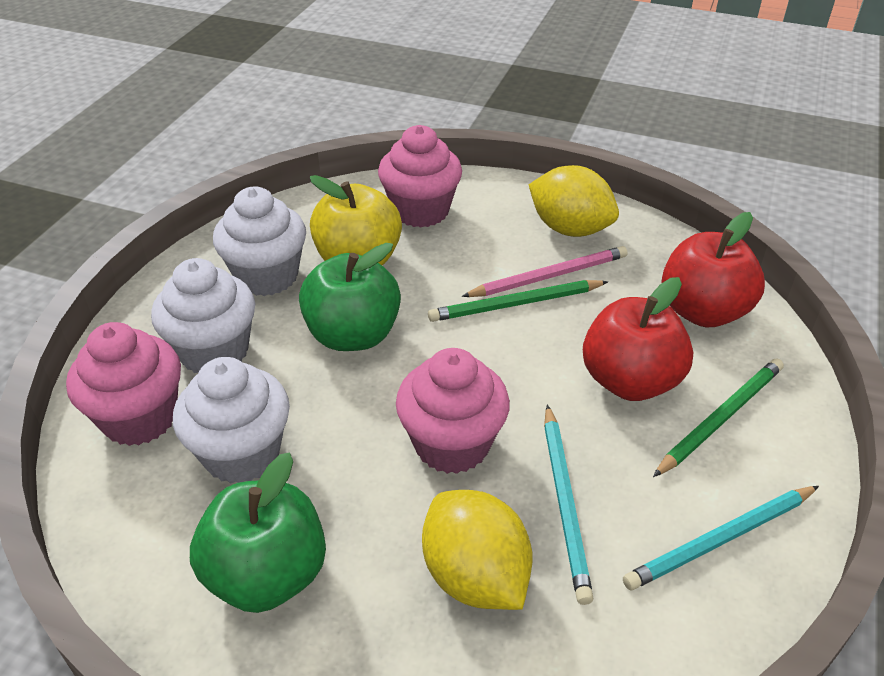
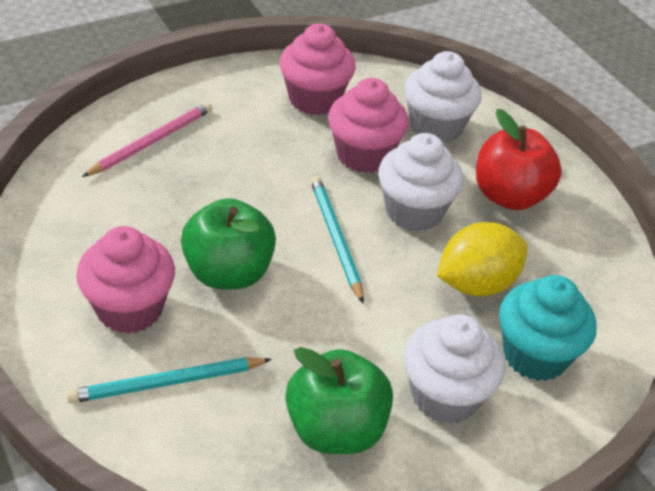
green pencil: 2 -> 0
red apple: 2 -> 1
turquoise cupcake: 0 -> 1
yellow apple: 1 -> 0
yellow lemon: 2 -> 1

